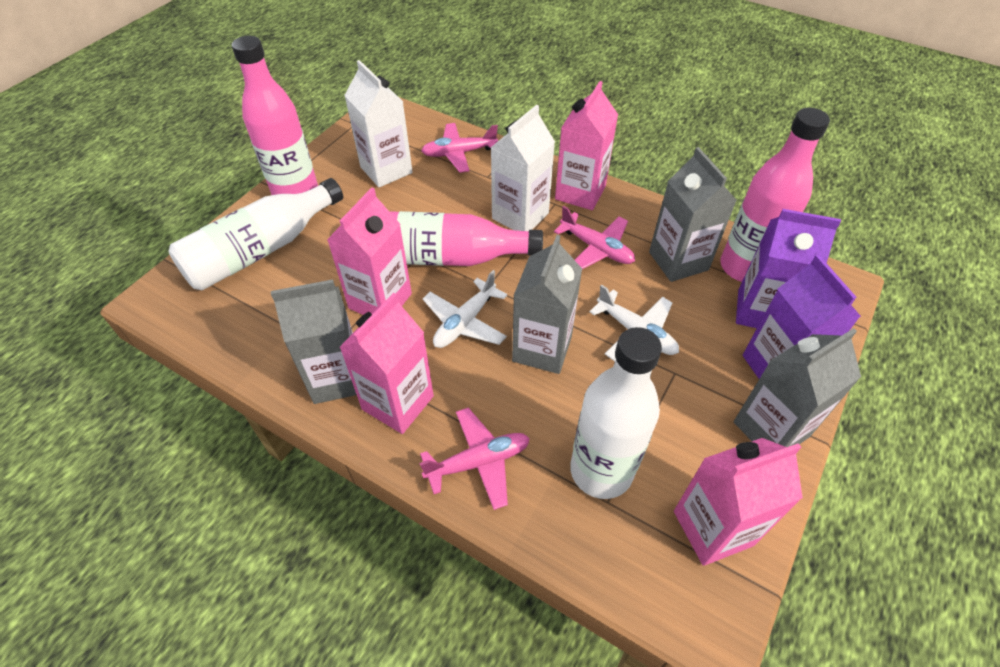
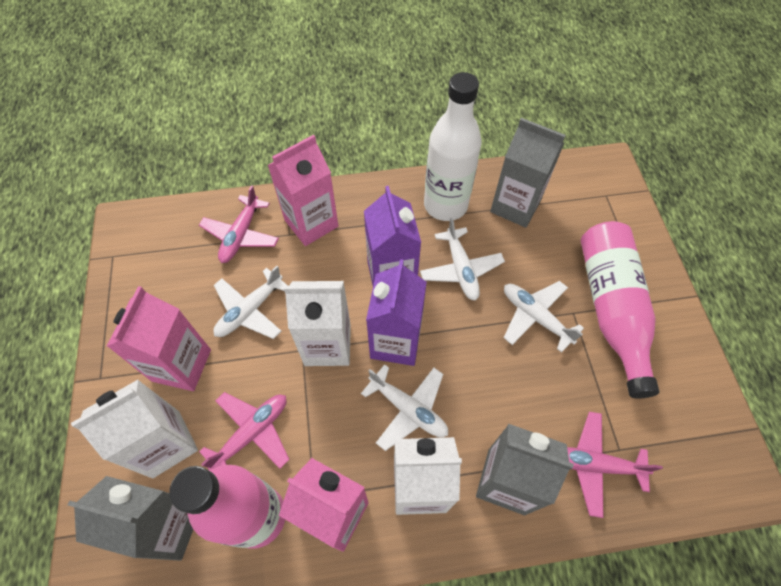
grey carton: 4 -> 3
pink bottle: 3 -> 2
pink carton: 4 -> 3
white bottle: 2 -> 1
white carton: 2 -> 3
white plane: 2 -> 4

